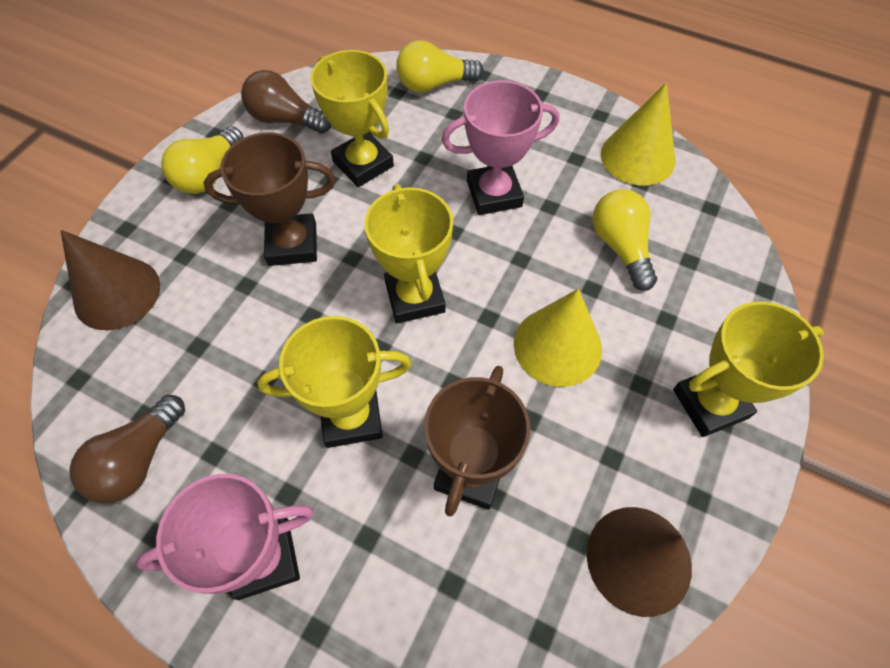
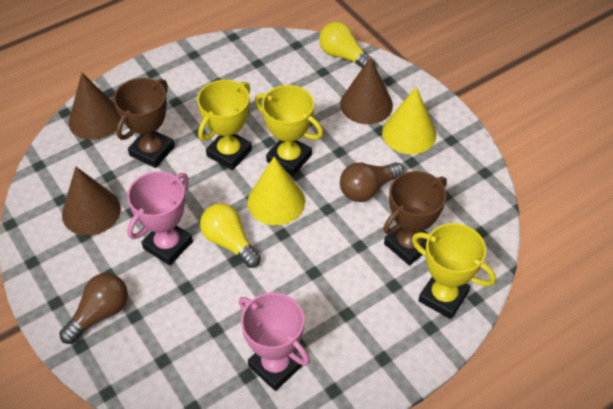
brown cone: 2 -> 3
yellow light bulb: 3 -> 2
yellow trophy: 4 -> 3

